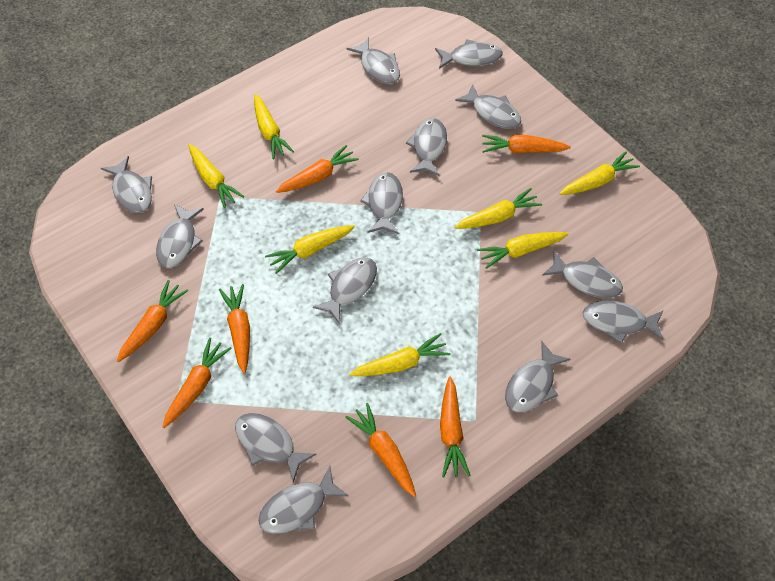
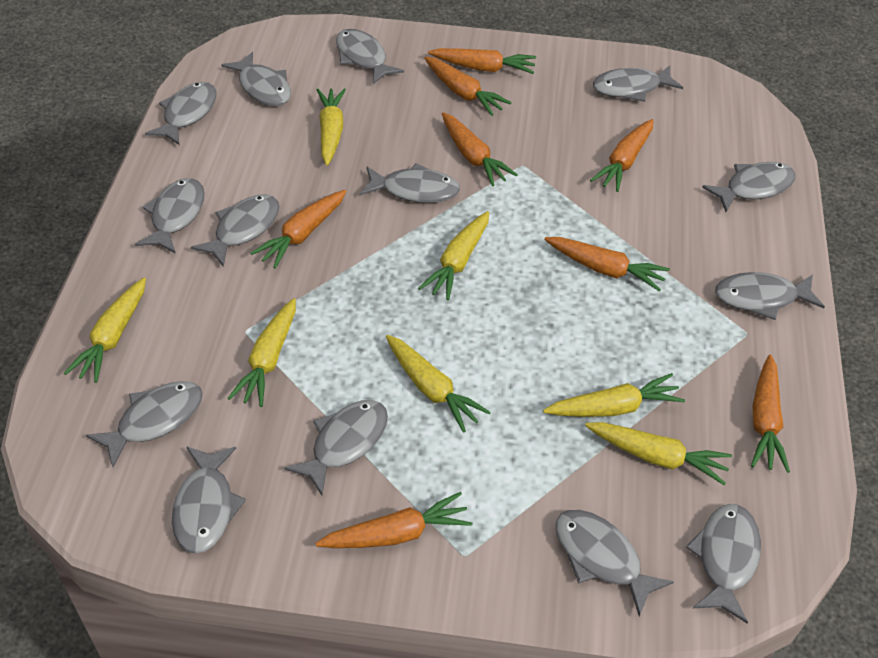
grey fish: 13 -> 14
orange carrot: 7 -> 8

